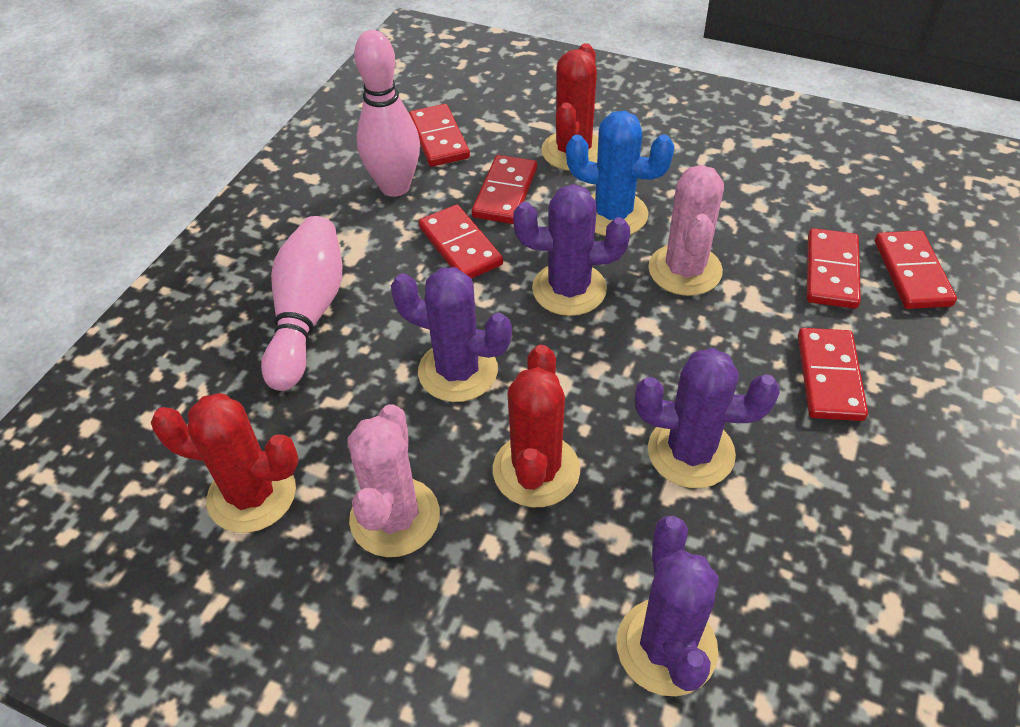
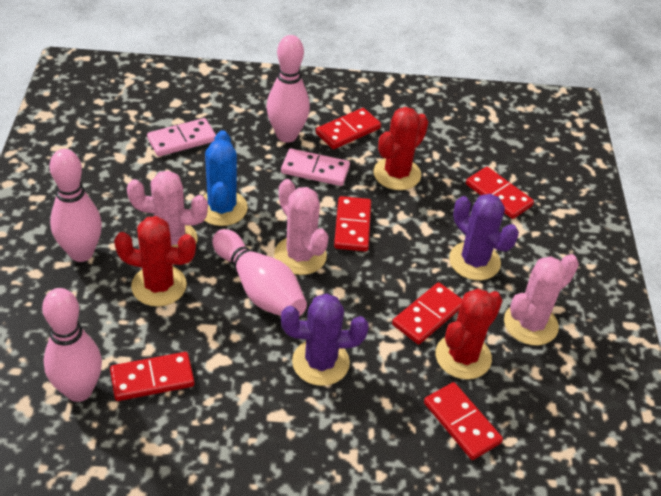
pink bowling pin: 2 -> 4
pink cactus: 2 -> 3
pink domino: 0 -> 2
purple cactus: 4 -> 2

